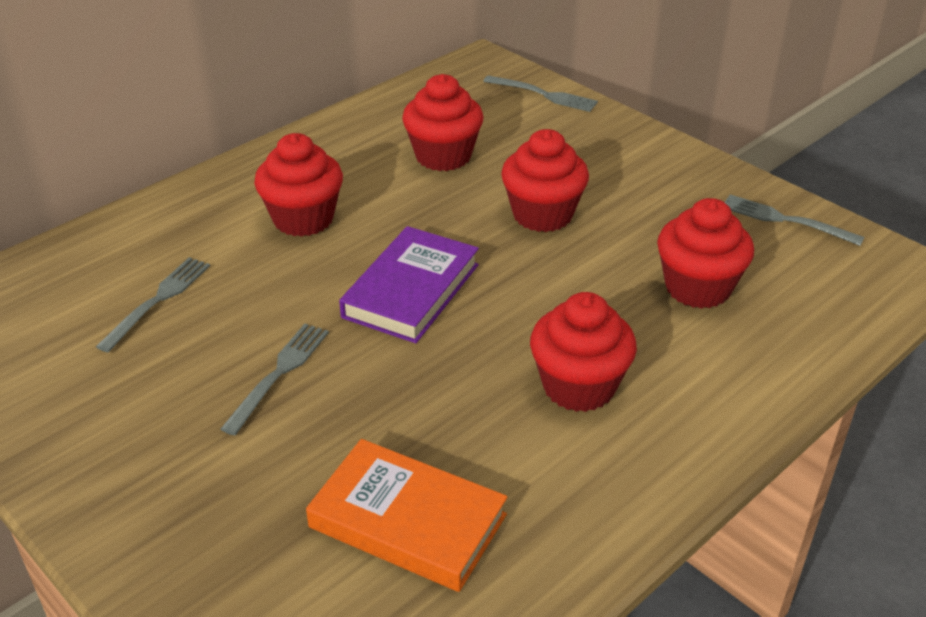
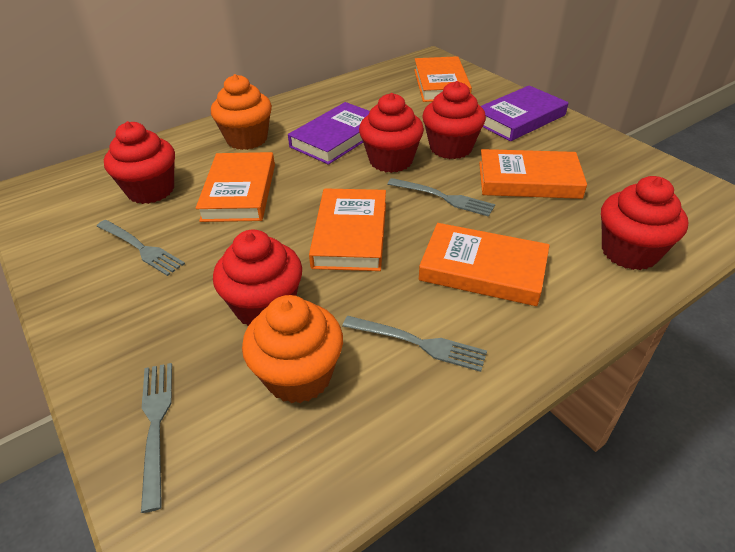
orange book: 1 -> 5
orange cupcake: 0 -> 2
purple book: 1 -> 2

